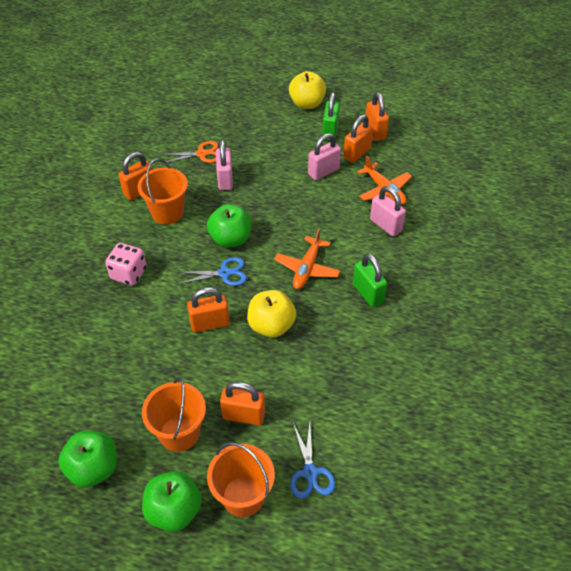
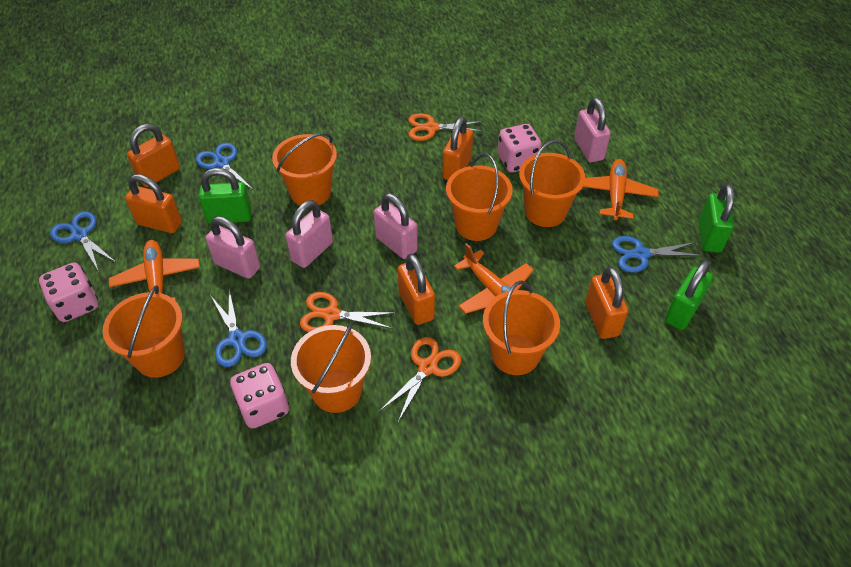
blue scissors: 2 -> 4
green apple: 3 -> 0
green padlock: 2 -> 3
orange bucket: 3 -> 6
orange plane: 2 -> 3
orange scissors: 1 -> 3
pink dice: 1 -> 3
pink padlock: 3 -> 4
yellow apple: 2 -> 0

